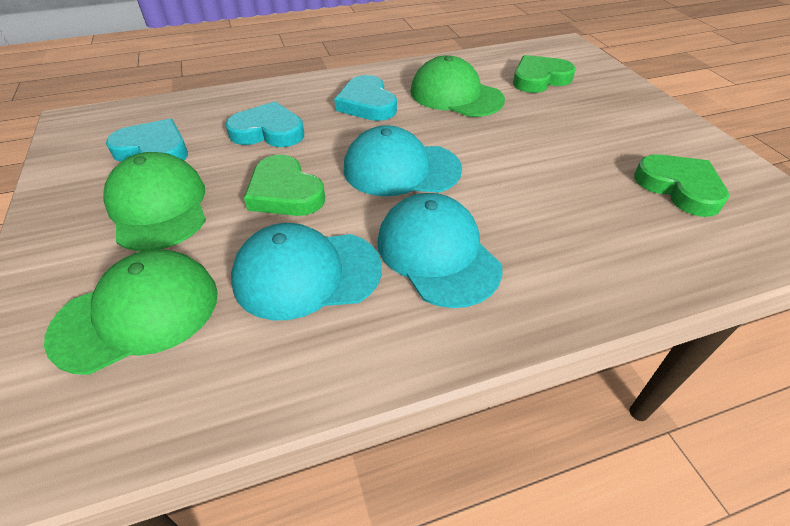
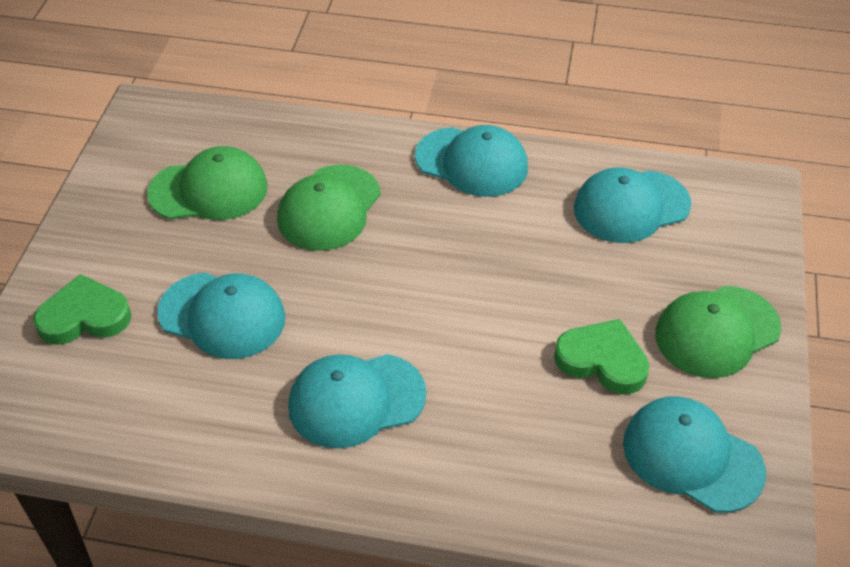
green heart: 3 -> 2
turquoise cap: 3 -> 5
turquoise heart: 3 -> 0

